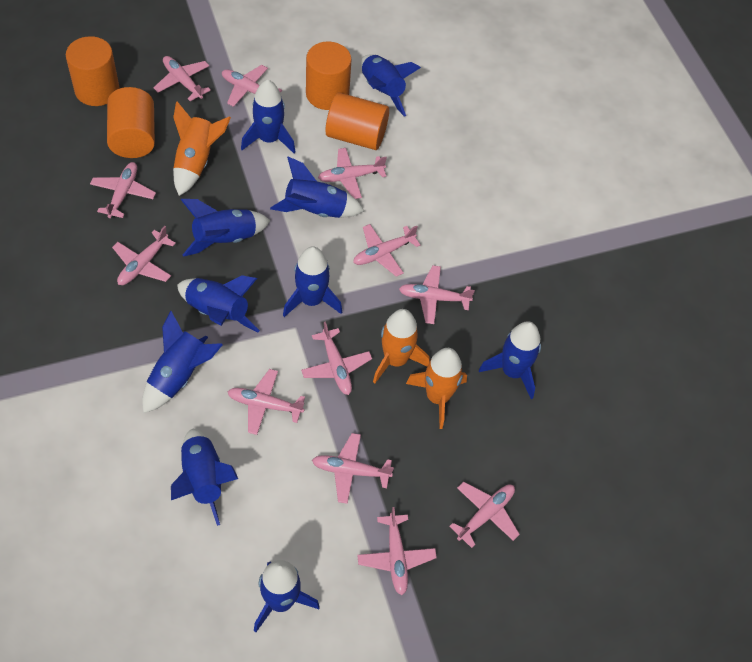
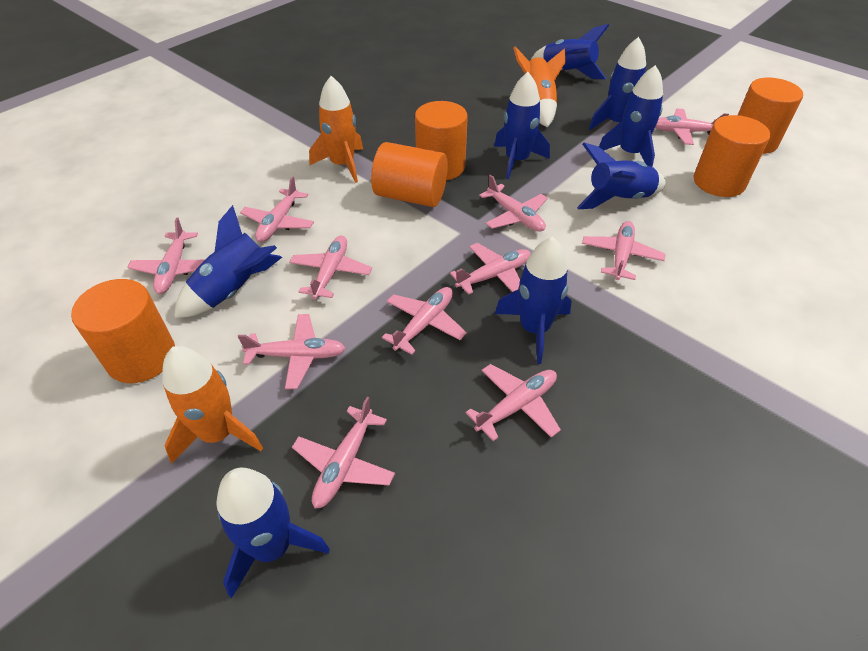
blue rocket: 10 -> 8
orange cylinder: 4 -> 5
pink plane: 12 -> 11

